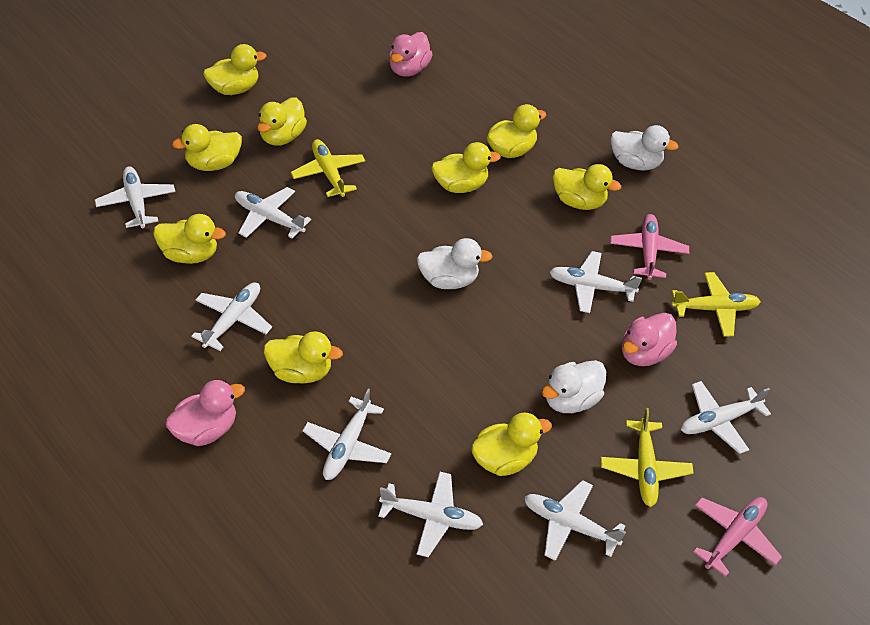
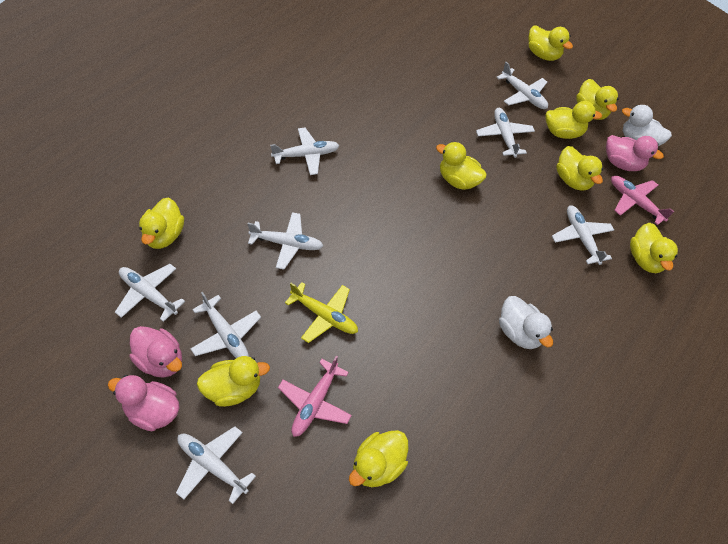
white duck: 3 -> 2
yellow plane: 3 -> 1

